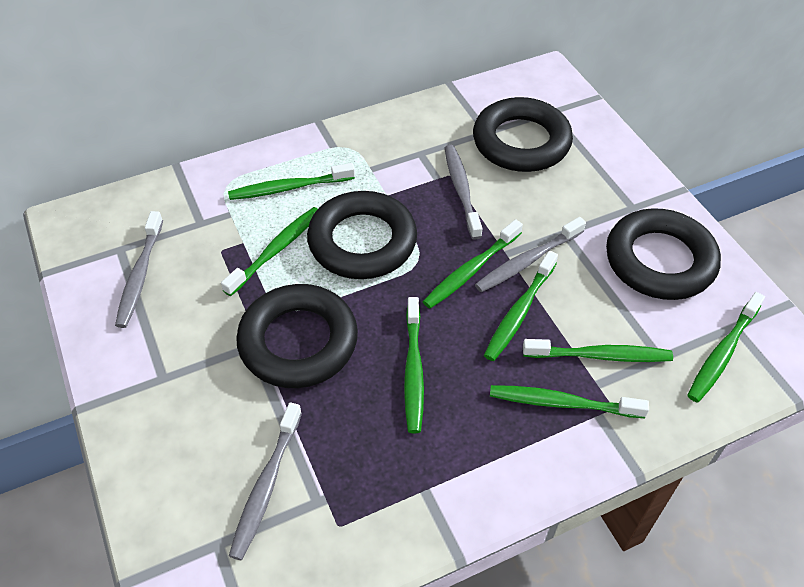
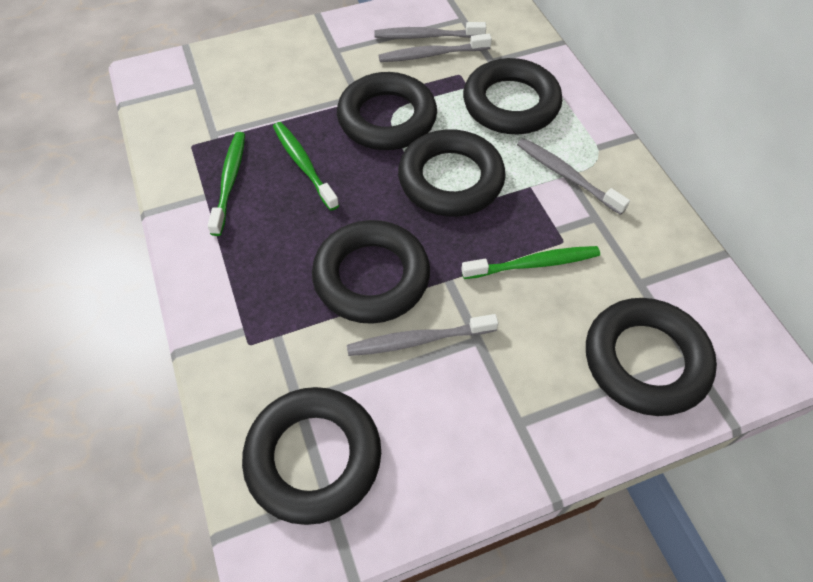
black ring: 4 -> 6
green toothbrush: 8 -> 3

